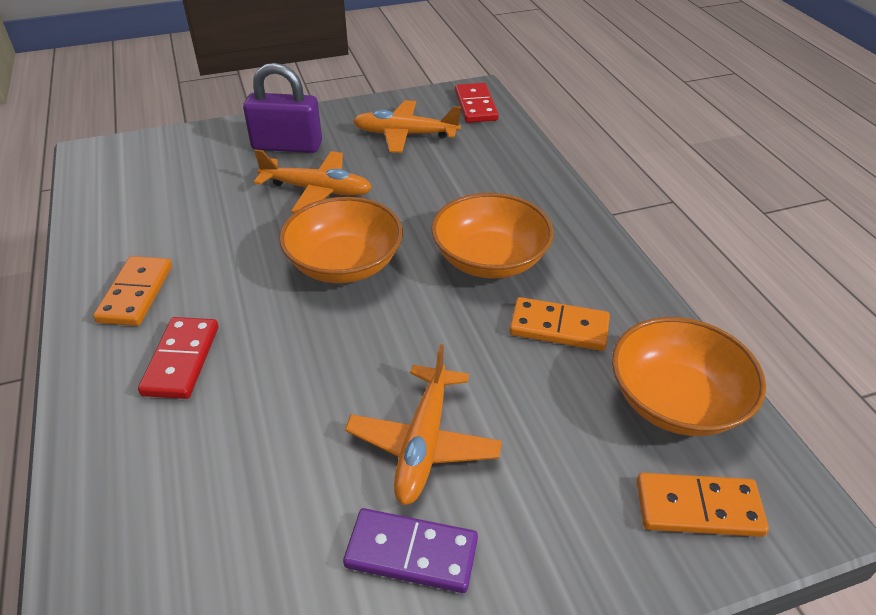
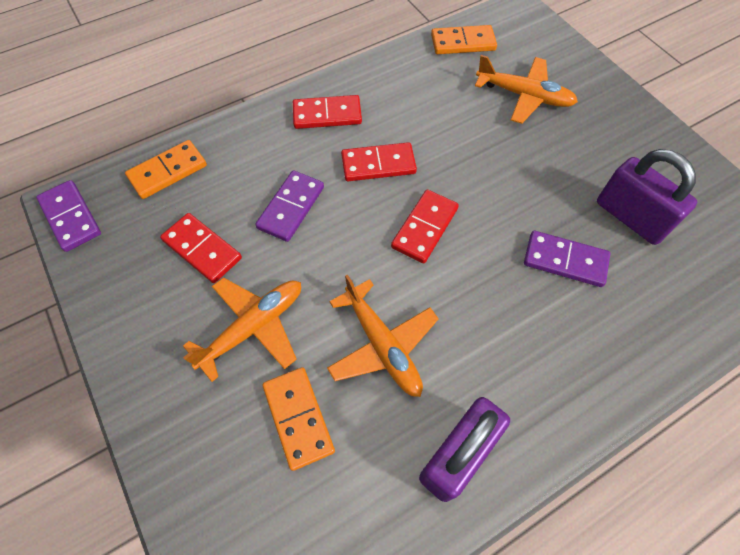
orange bowl: 3 -> 0
purple domino: 1 -> 3
purple padlock: 1 -> 2
red domino: 2 -> 4

